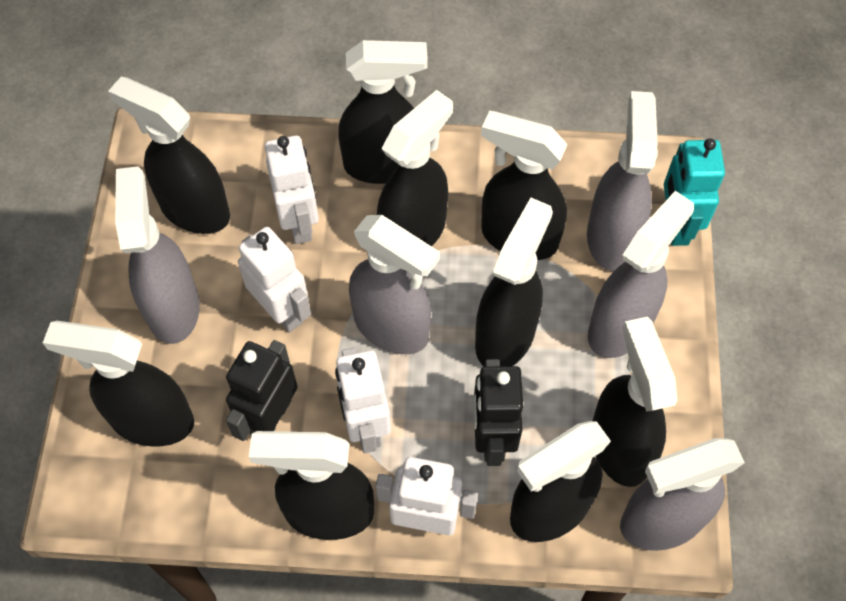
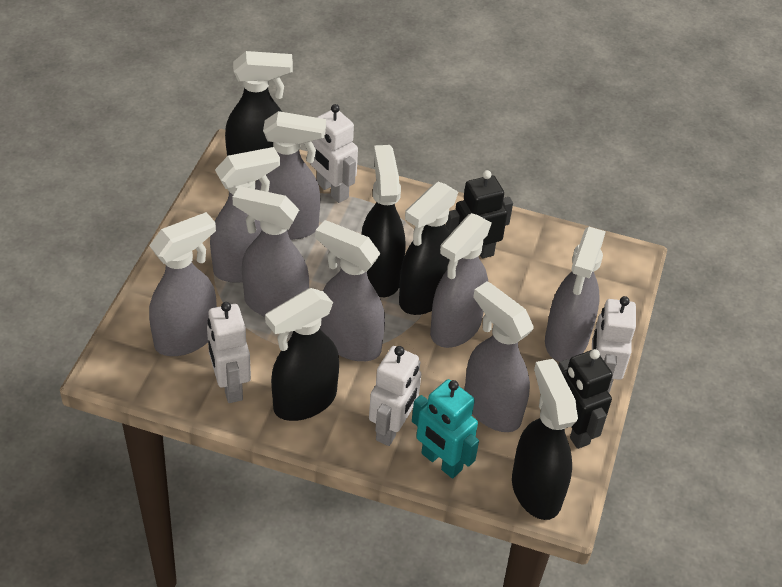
black spray bottle: 9 -> 5
grey spray bottle: 5 -> 8

